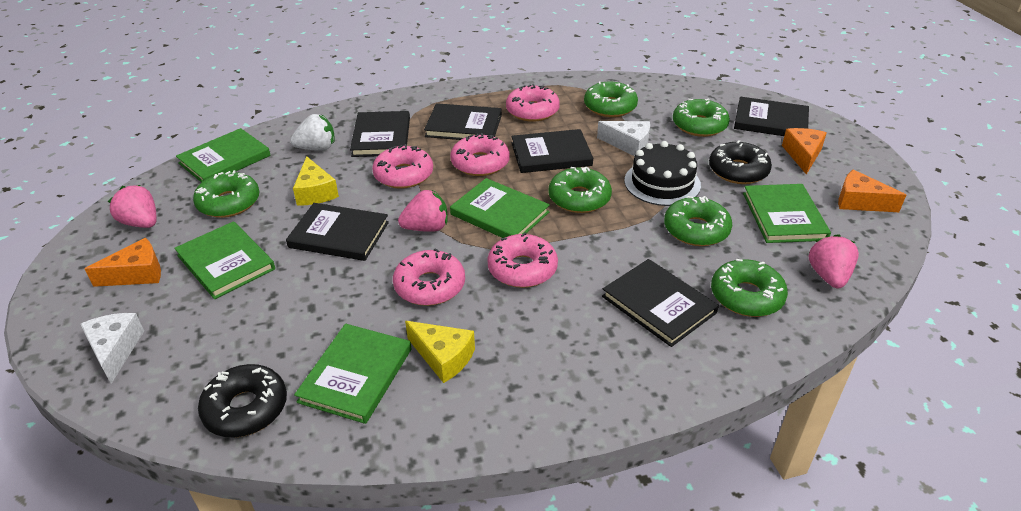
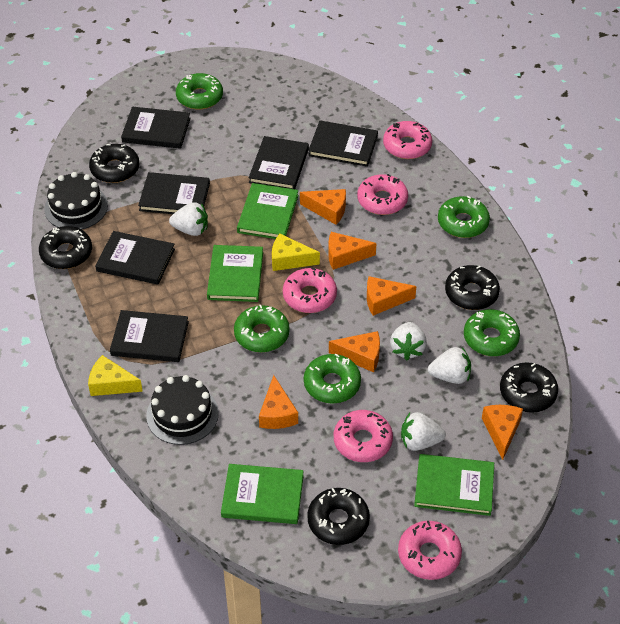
black cake: 1 -> 2
black donut: 2 -> 5
green book: 5 -> 4
green donut: 6 -> 5
orange cheese: 3 -> 6
pink strawberry: 3 -> 0
white cheese: 2 -> 0
white strawberry: 1 -> 4

